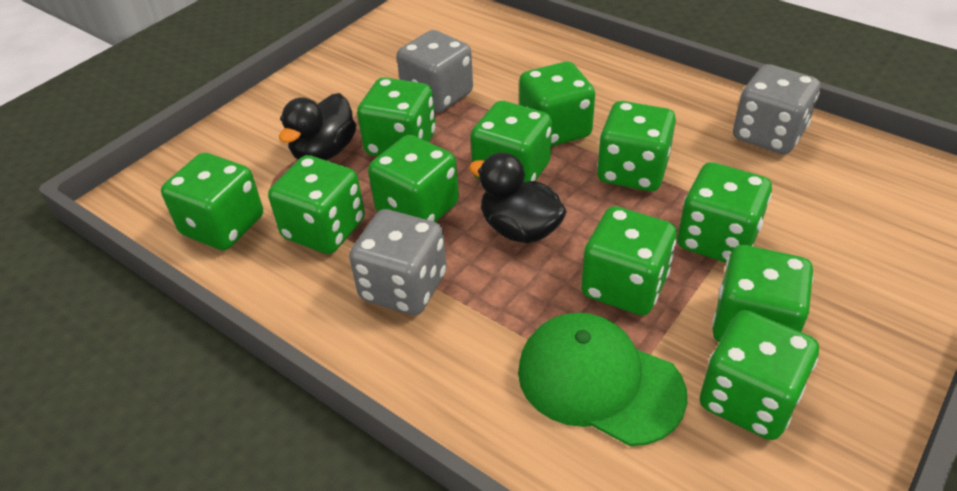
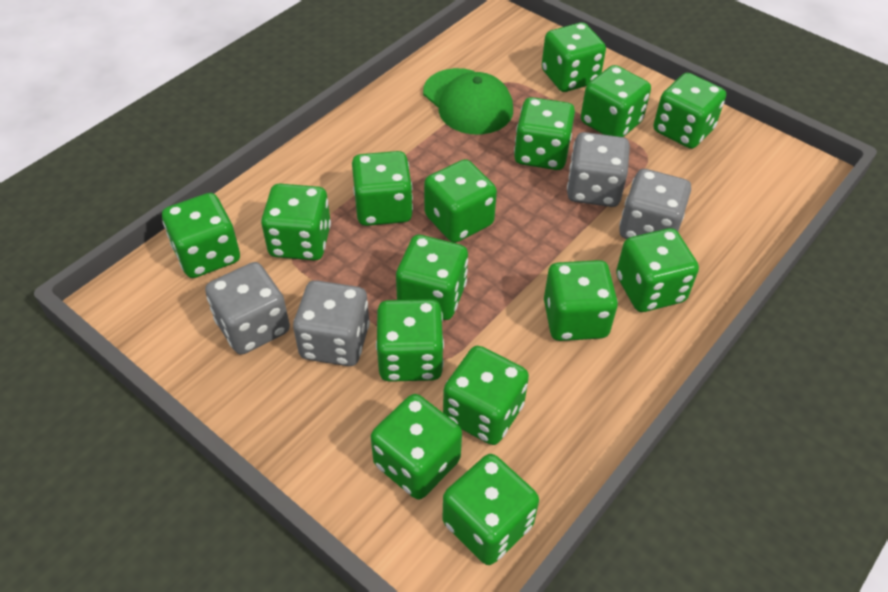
black duck: 2 -> 0
green dice: 11 -> 15
grey dice: 3 -> 4

